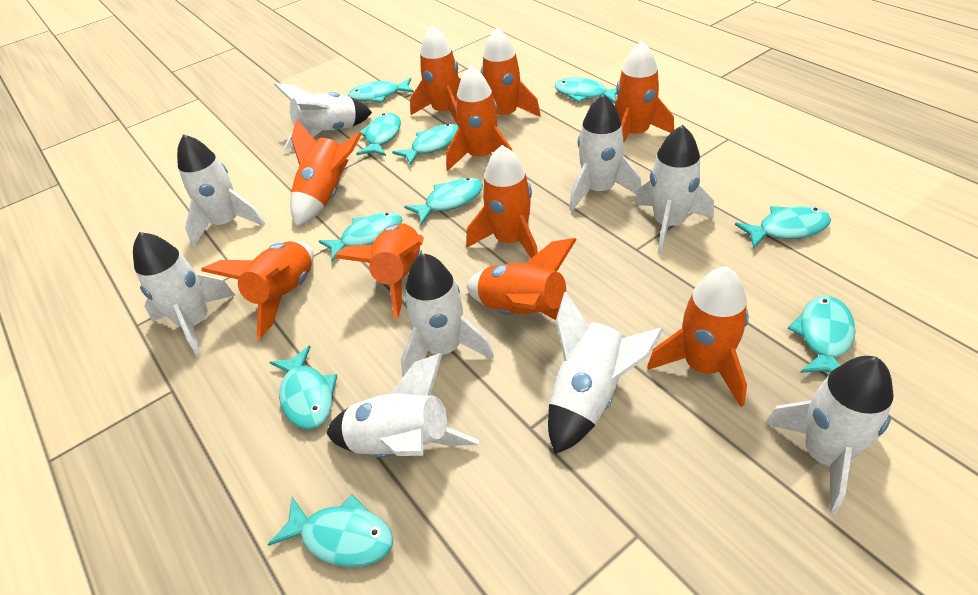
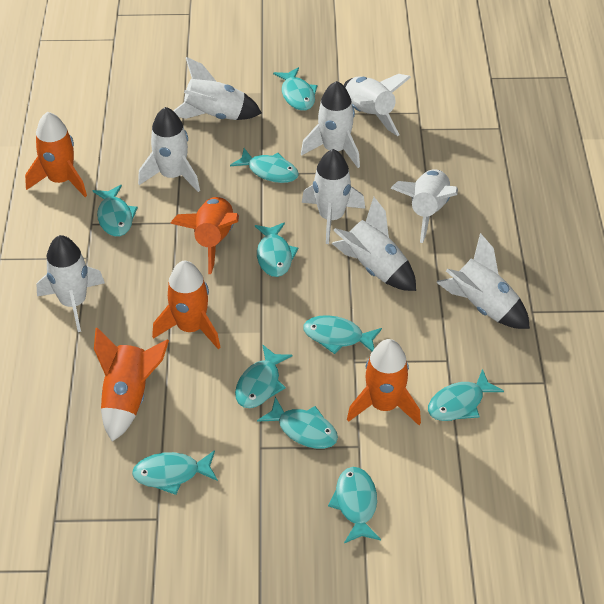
orange rocket: 10 -> 5

